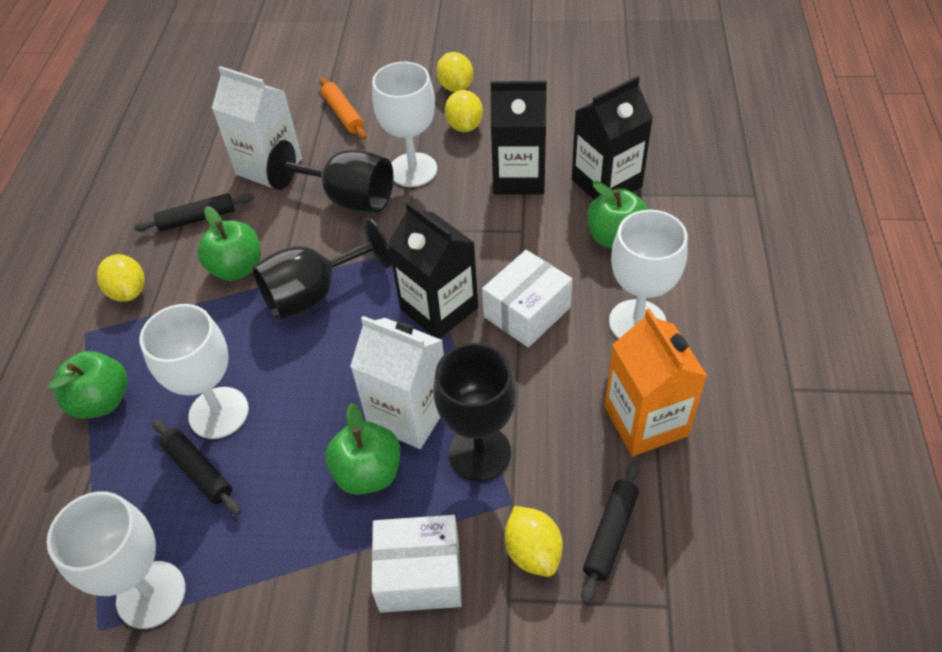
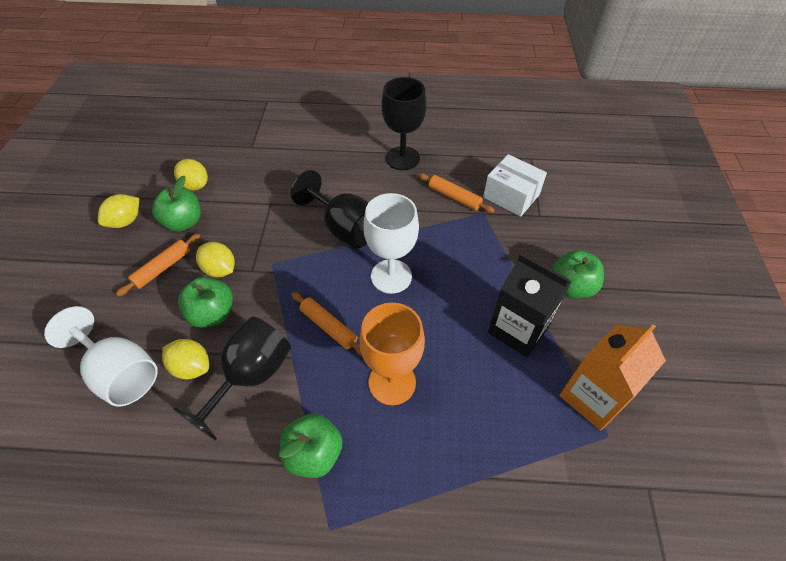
black carton: 3 -> 1
black rolling pin: 3 -> 0
orange goblet: 0 -> 1
orange rolling pin: 1 -> 3
white box: 2 -> 1
white carton: 2 -> 0
white goblet: 4 -> 2

